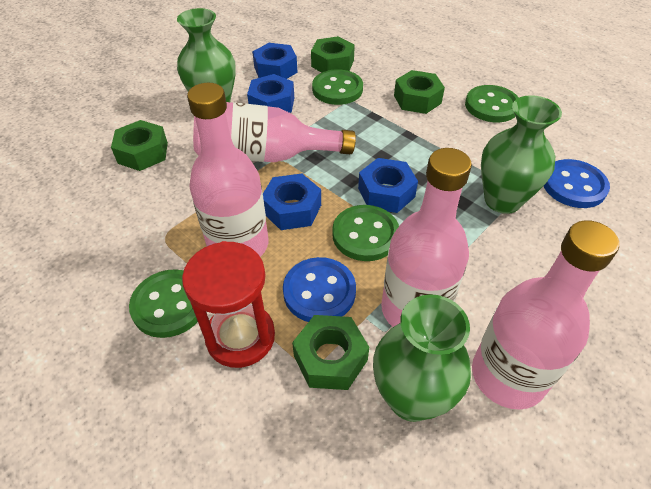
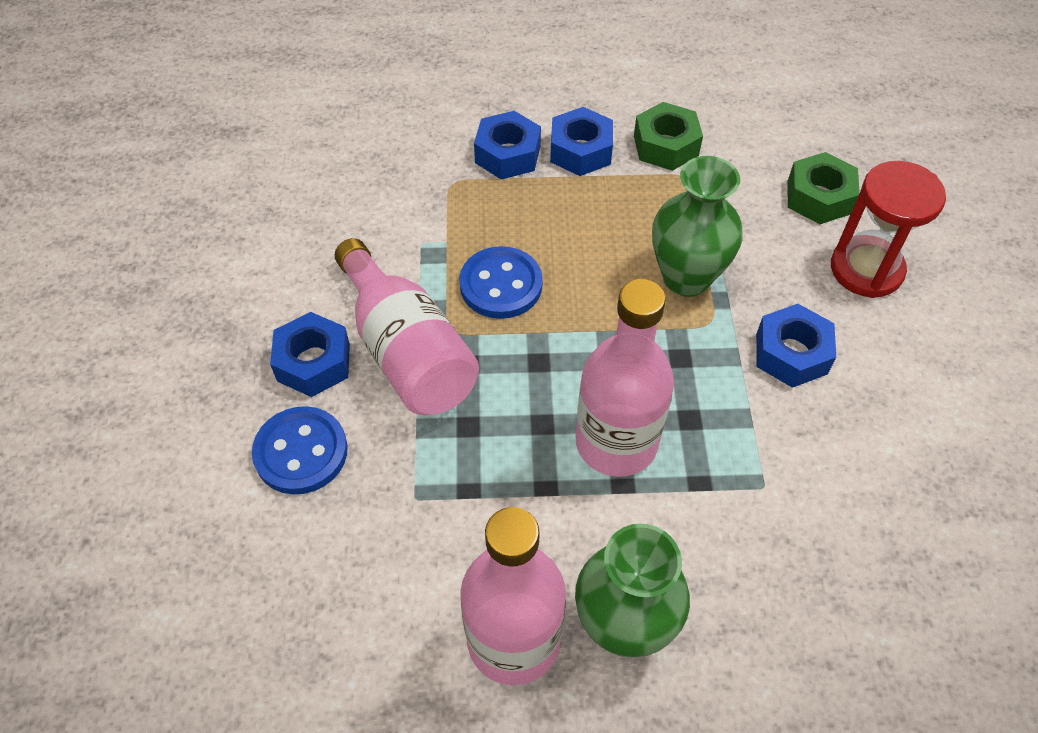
green button: 4 -> 0
green nut: 4 -> 2
green vase: 3 -> 2
pink bottle: 4 -> 3

